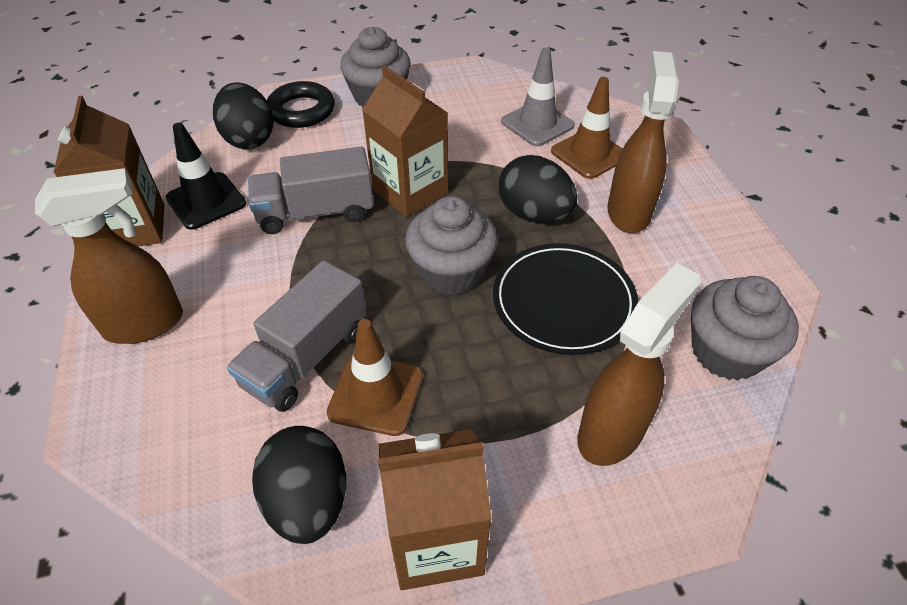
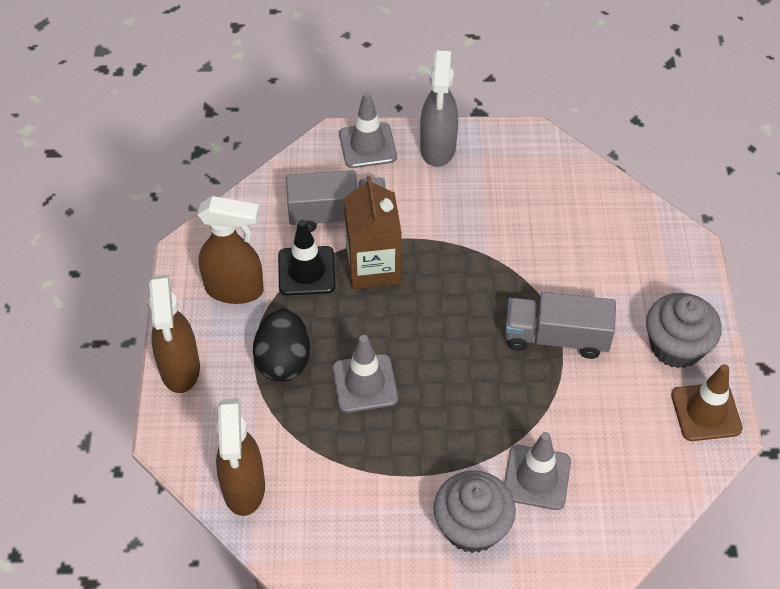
black egg: 3 -> 1
black plate: 1 -> 0
black ring: 1 -> 0
brown carton: 3 -> 1
brown traffic cone: 2 -> 1
grey cupcake: 3 -> 2
grey spray bottle: 0 -> 1
grey traffic cone: 1 -> 3

